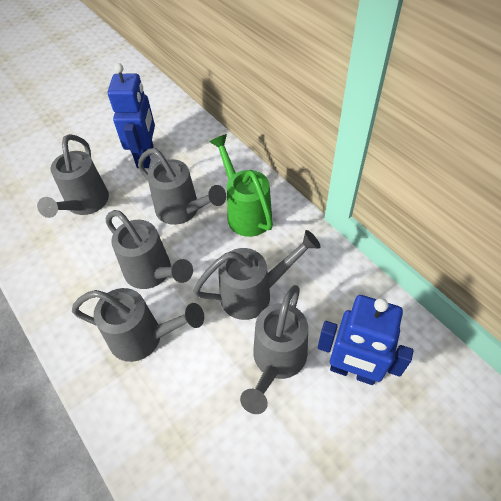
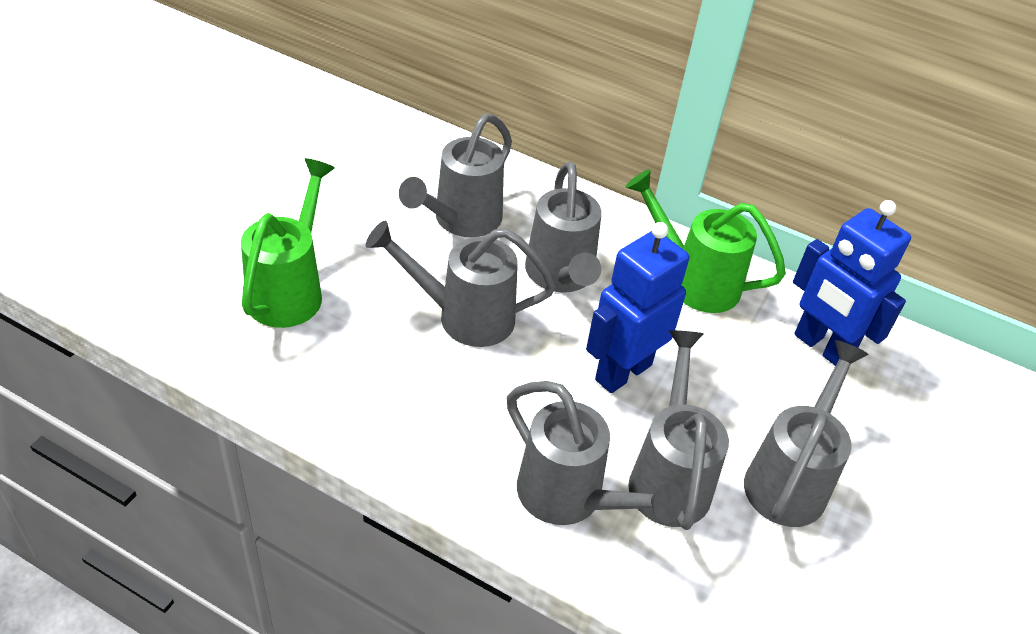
green watering can: 1 -> 2

